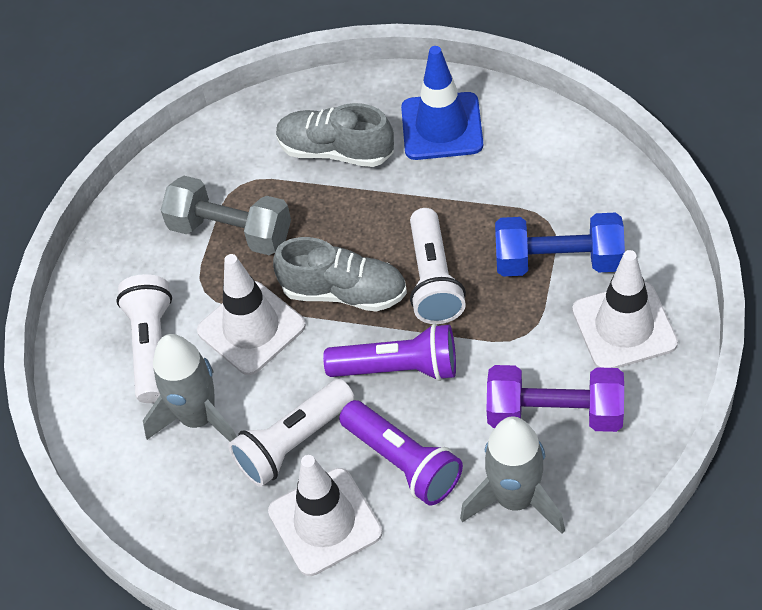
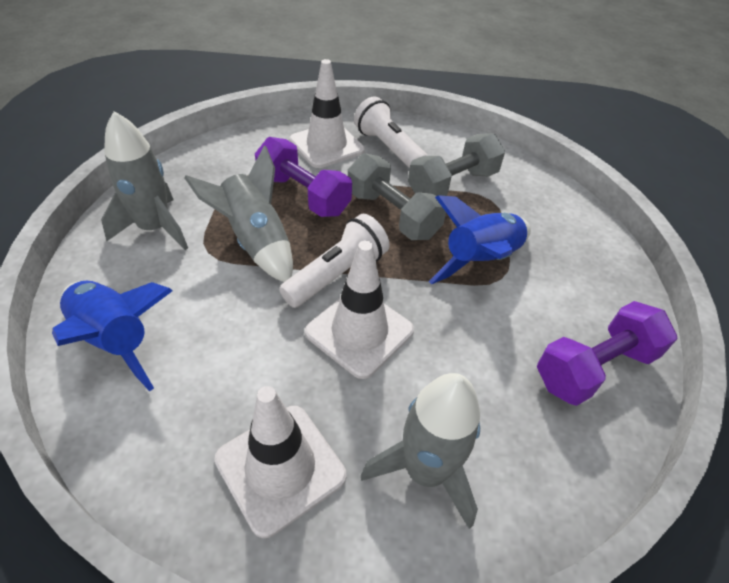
blue dumbbell: 1 -> 0
blue rocket: 0 -> 2
blue traffic cone: 1 -> 0
grey dumbbell: 1 -> 2
grey rocket: 2 -> 3
grey shoe: 2 -> 0
purple dumbbell: 1 -> 2
purple flashlight: 2 -> 0
white flashlight: 3 -> 2

